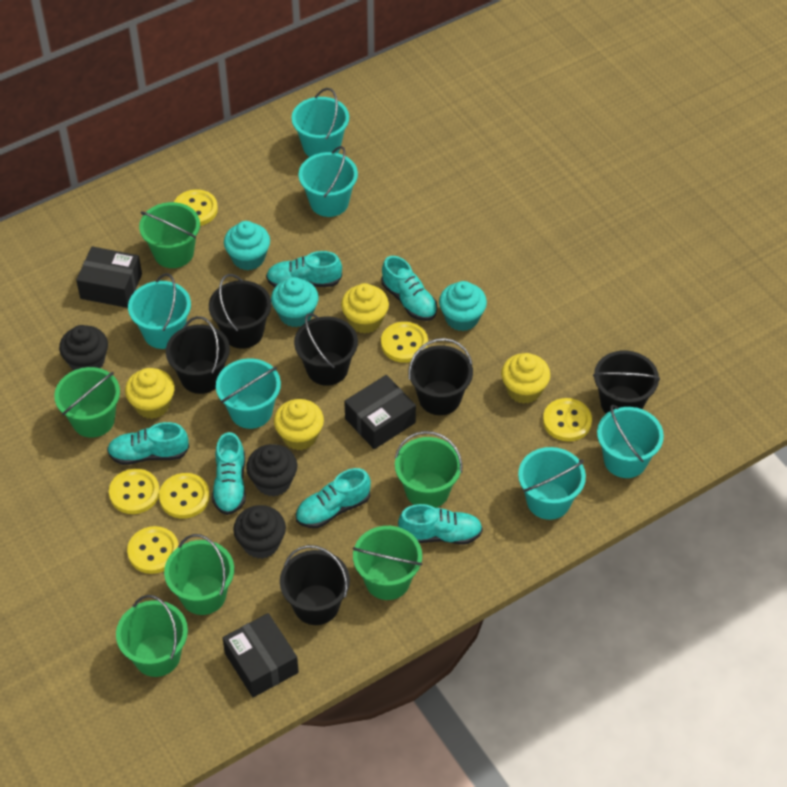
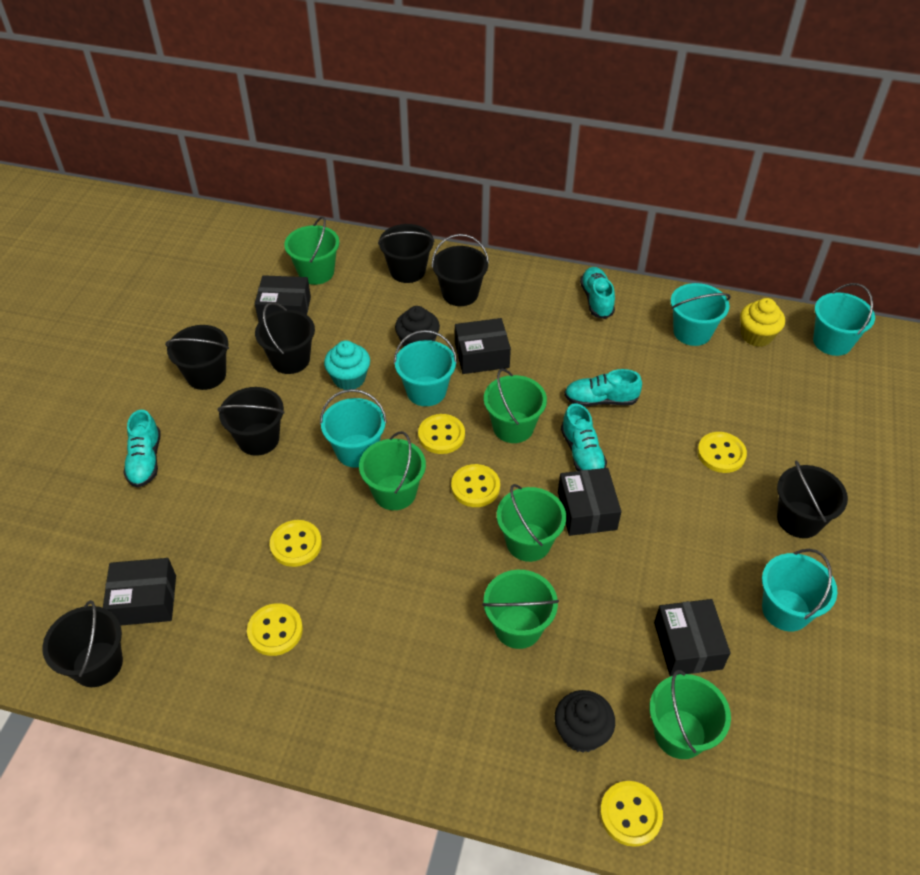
black box: 3 -> 5
black bucket: 6 -> 7
black cupcake: 3 -> 2
turquoise bucket: 6 -> 5
turquoise cupcake: 3 -> 1
turquoise shoe: 6 -> 4
yellow cupcake: 4 -> 1

